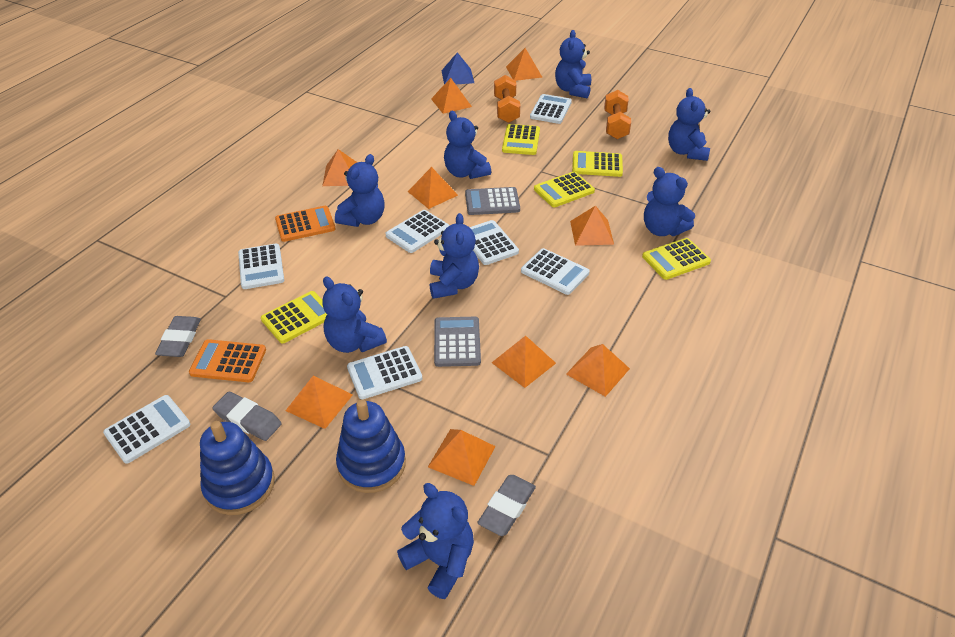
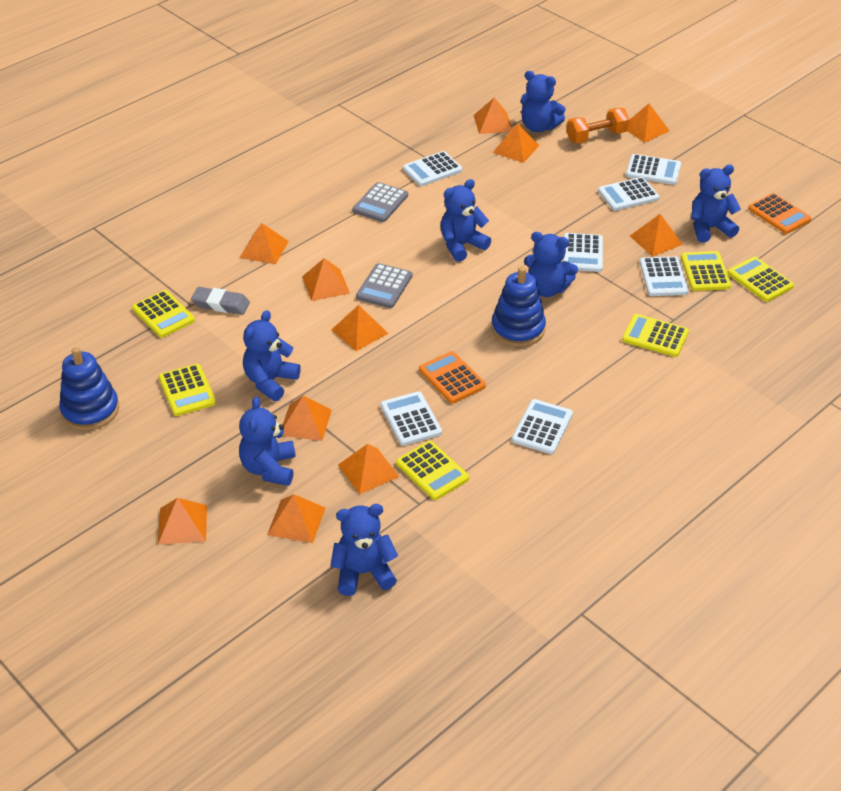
blue pyramid: 1 -> 0
blue teddy bear: 8 -> 7
grey eraser: 3 -> 1
orange dumbbell: 2 -> 1
orange pyramid: 9 -> 11
yellow calculator: 5 -> 6

